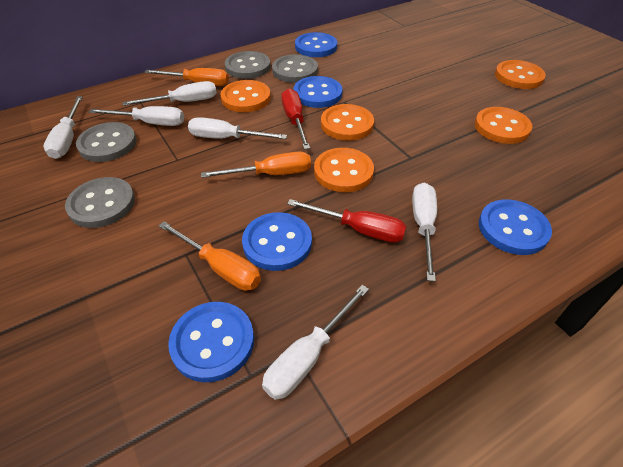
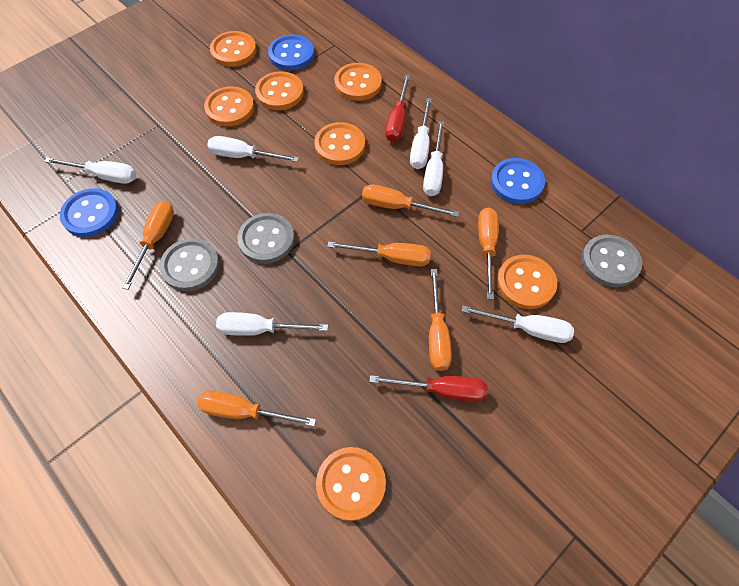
blue button: 5 -> 3
grey button: 4 -> 3
orange button: 5 -> 7
orange screwdriver: 3 -> 6

